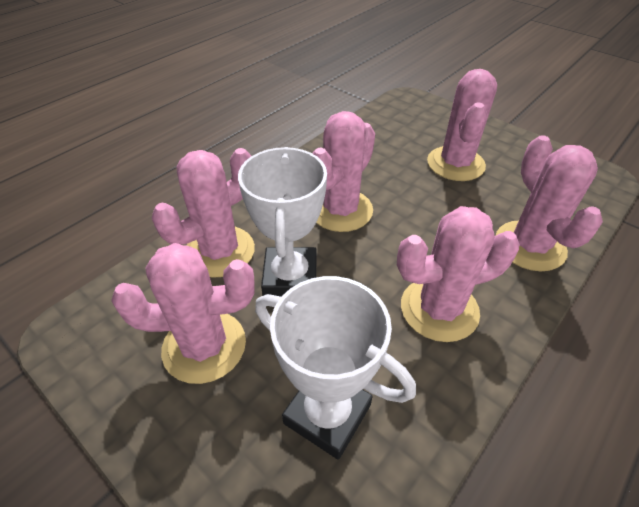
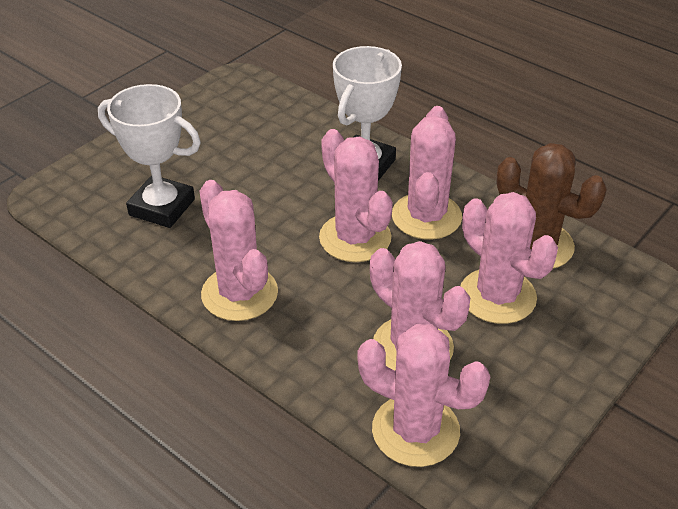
brown cactus: 0 -> 1

